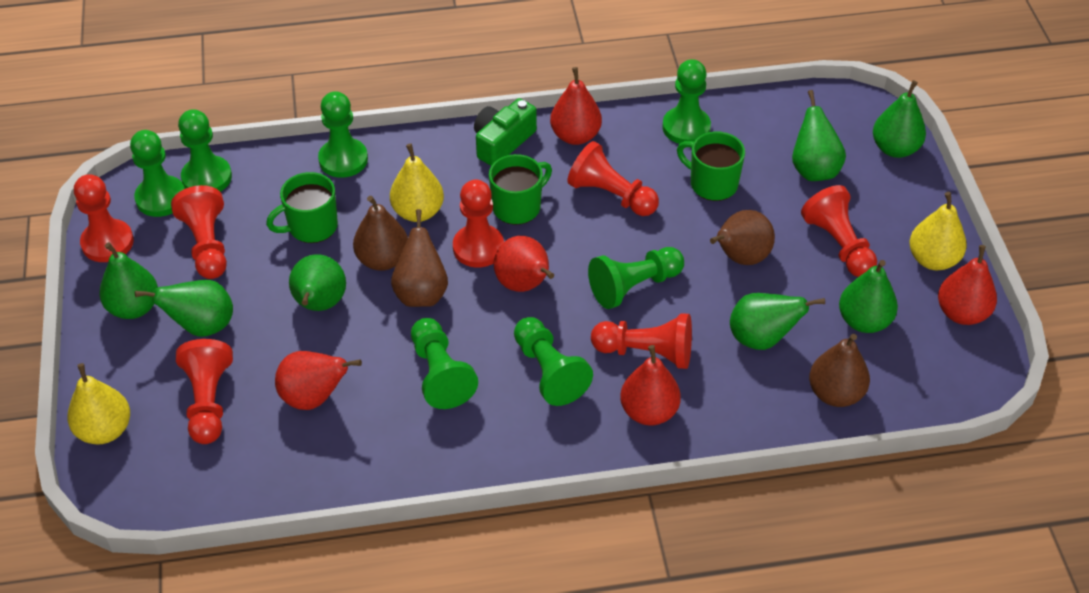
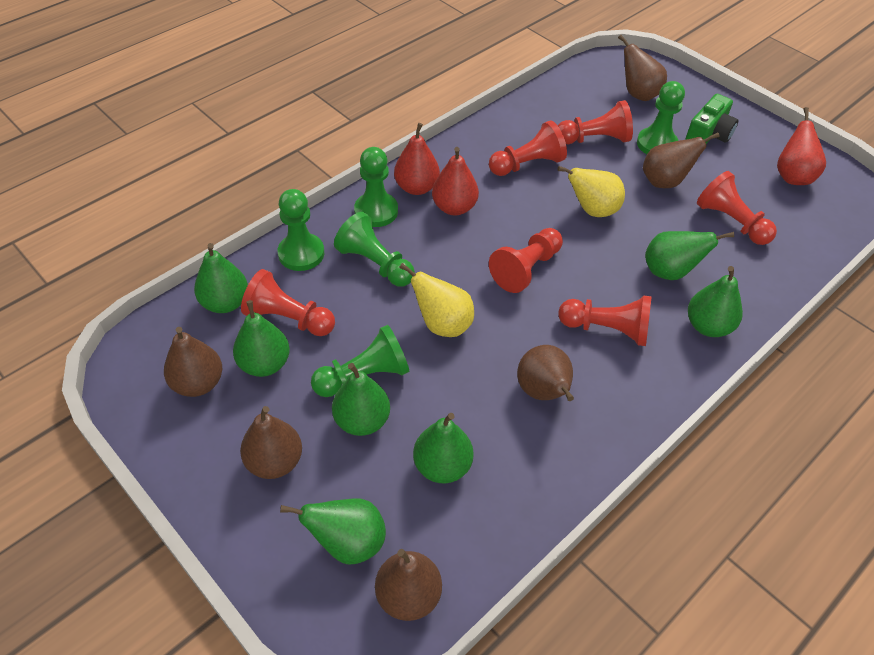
brown pear: 4 -> 6
green mug: 3 -> 0
green pawn: 7 -> 5
red pawn: 7 -> 6
red pear: 5 -> 3
yellow pear: 3 -> 2

